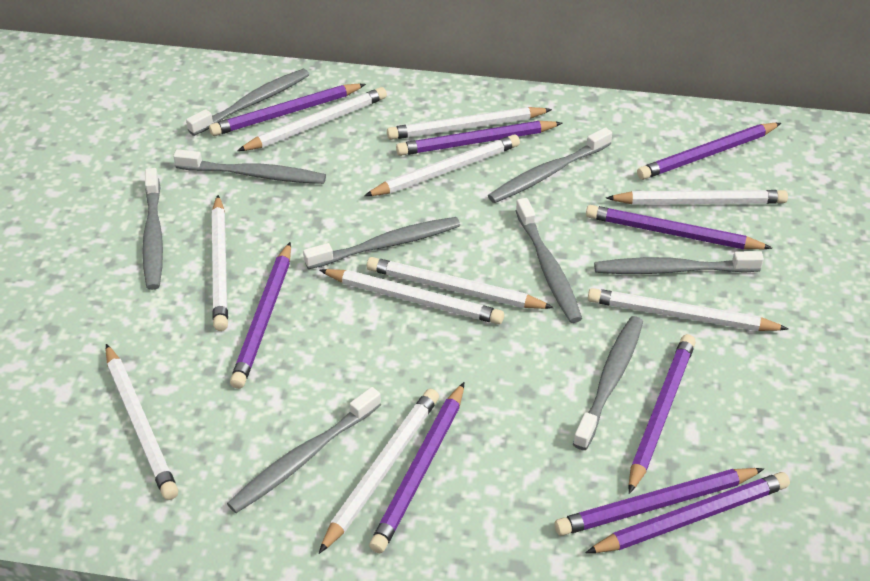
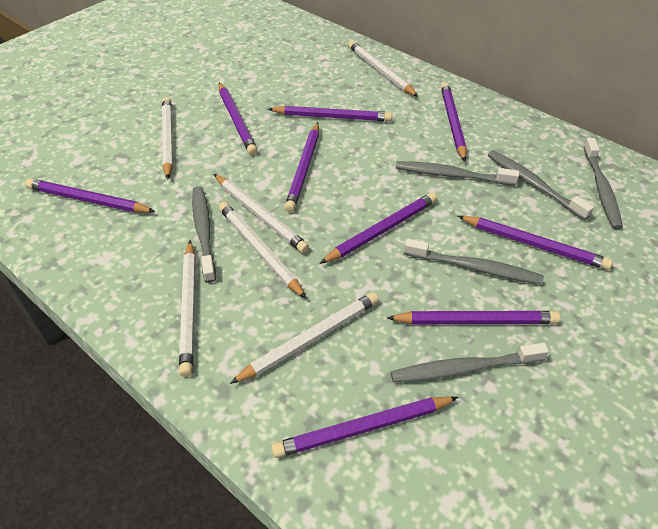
grey toothbrush: 9 -> 6
white pencil: 10 -> 6

